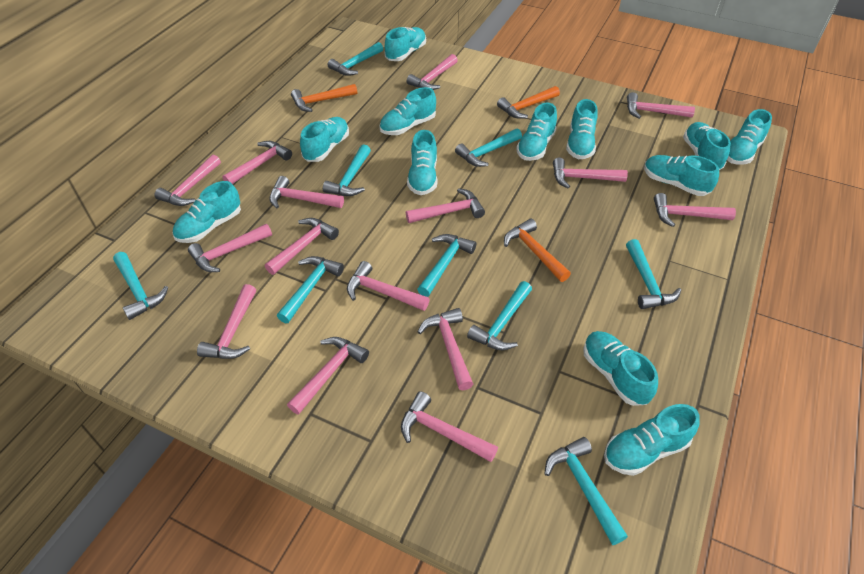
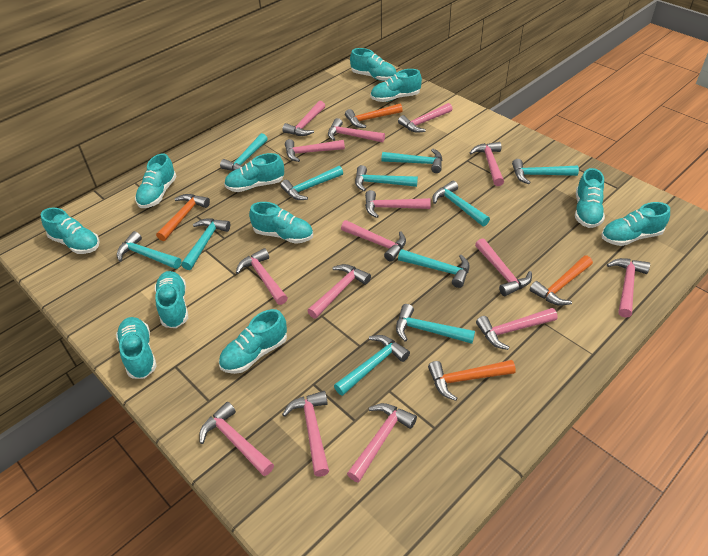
orange hammer: 3 -> 4
turquoise hammer: 9 -> 11
turquoise shoe: 12 -> 11

